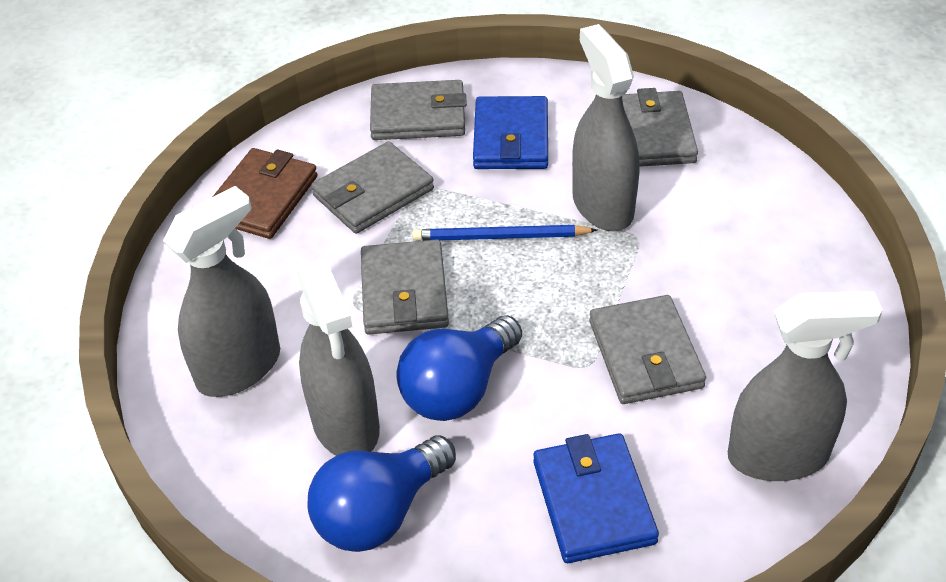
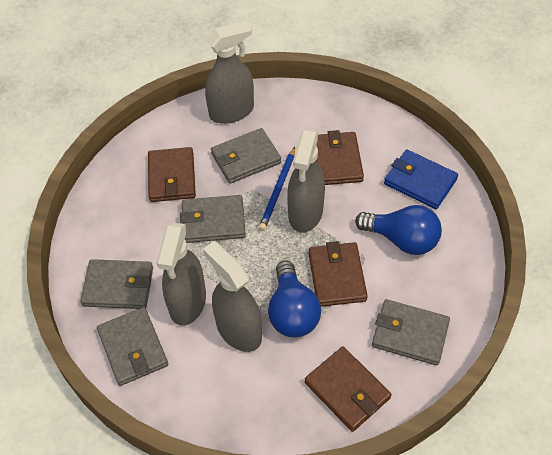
blue wallet: 2 -> 1
brown wallet: 1 -> 4

